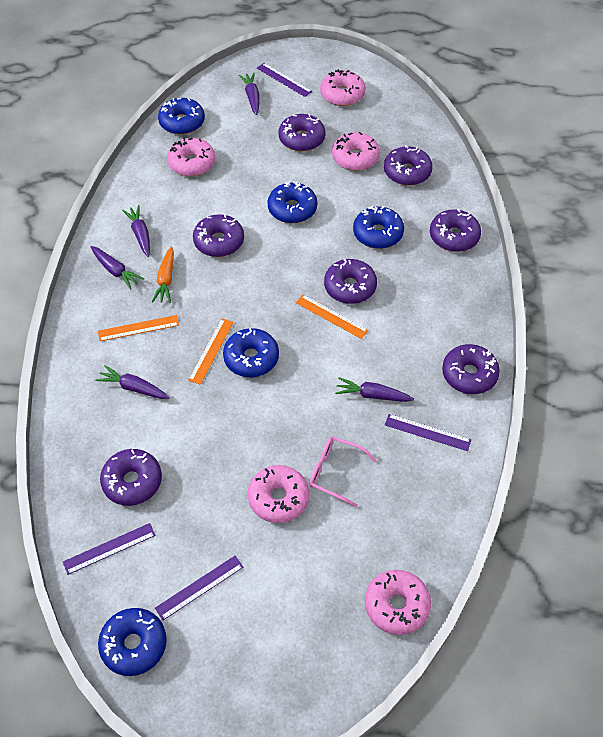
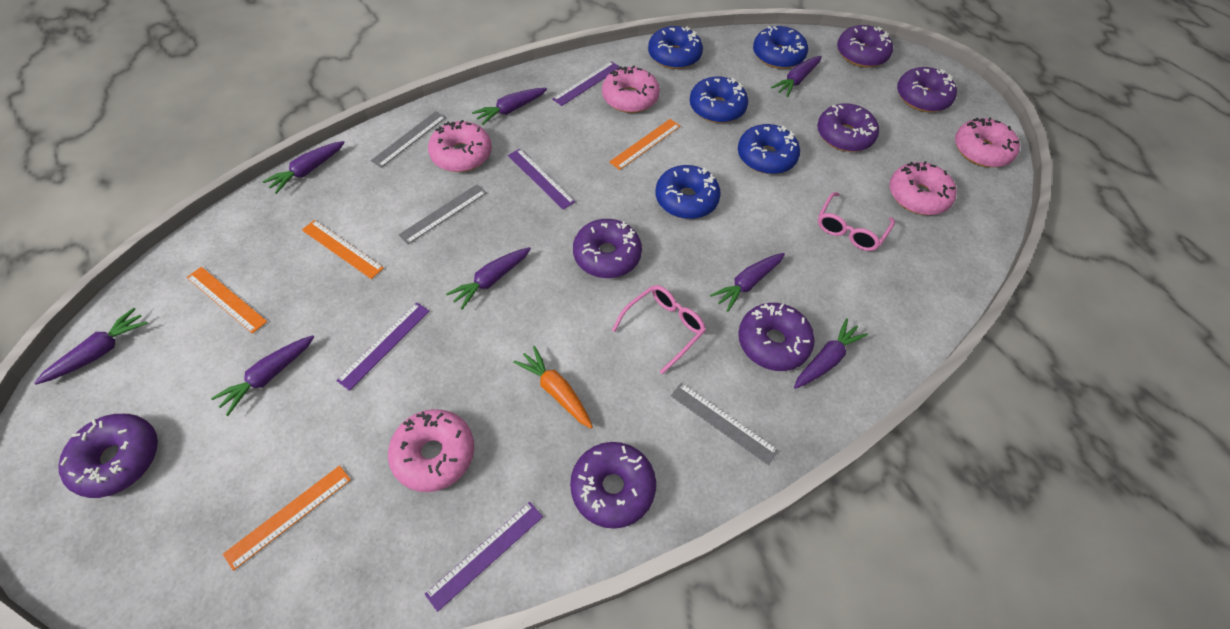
grey ruler: 0 -> 3
orange ruler: 3 -> 4
pink glasses: 1 -> 2
purple carrot: 5 -> 8

